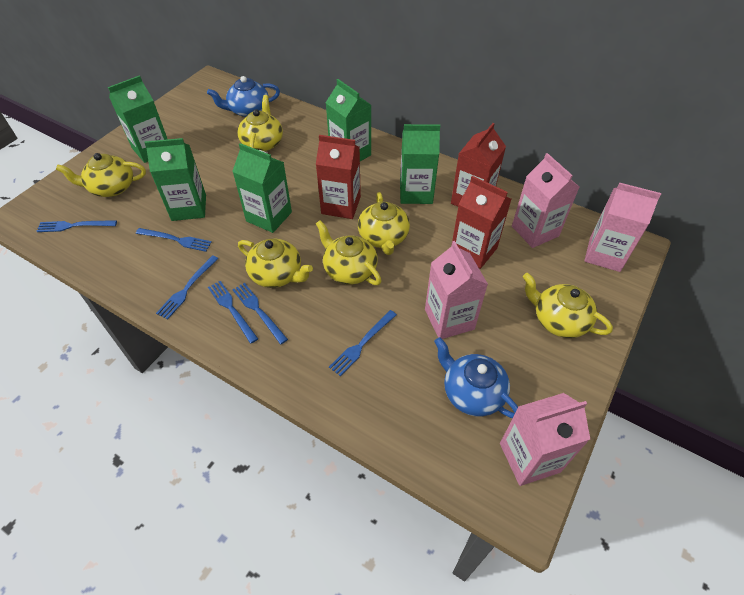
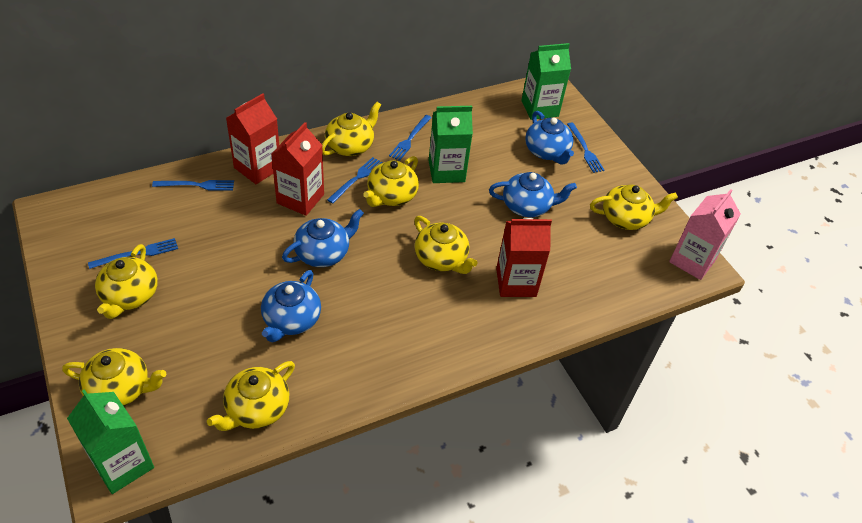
blue fork: 6 -> 5
blue teapot: 2 -> 4
green carton: 5 -> 3
pink carton: 4 -> 1
yellow teapot: 6 -> 7

